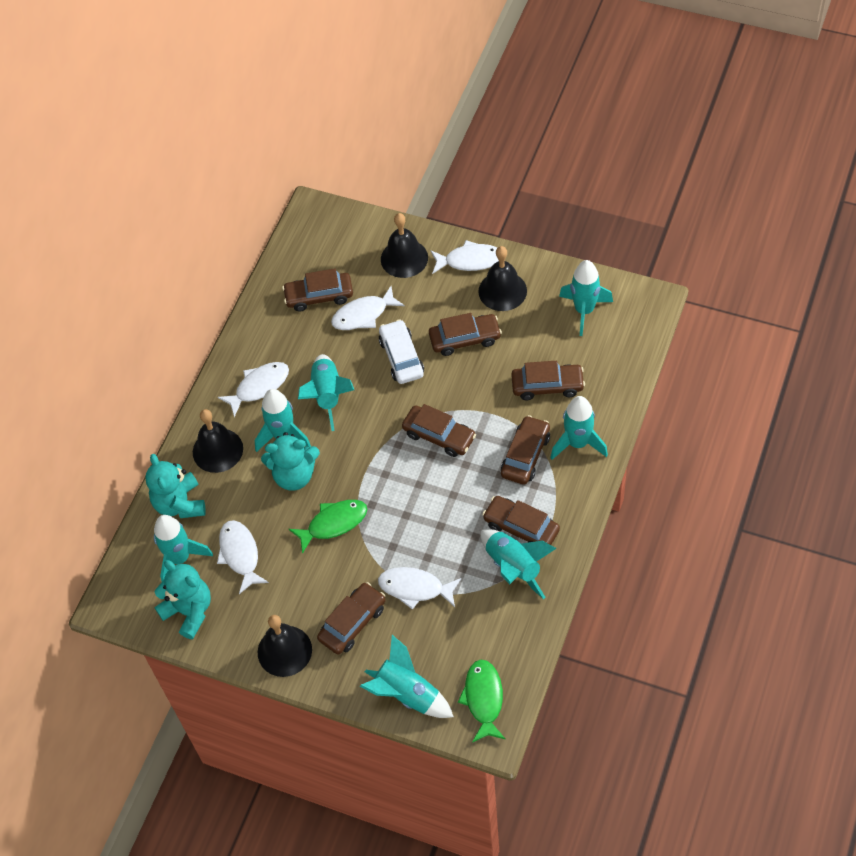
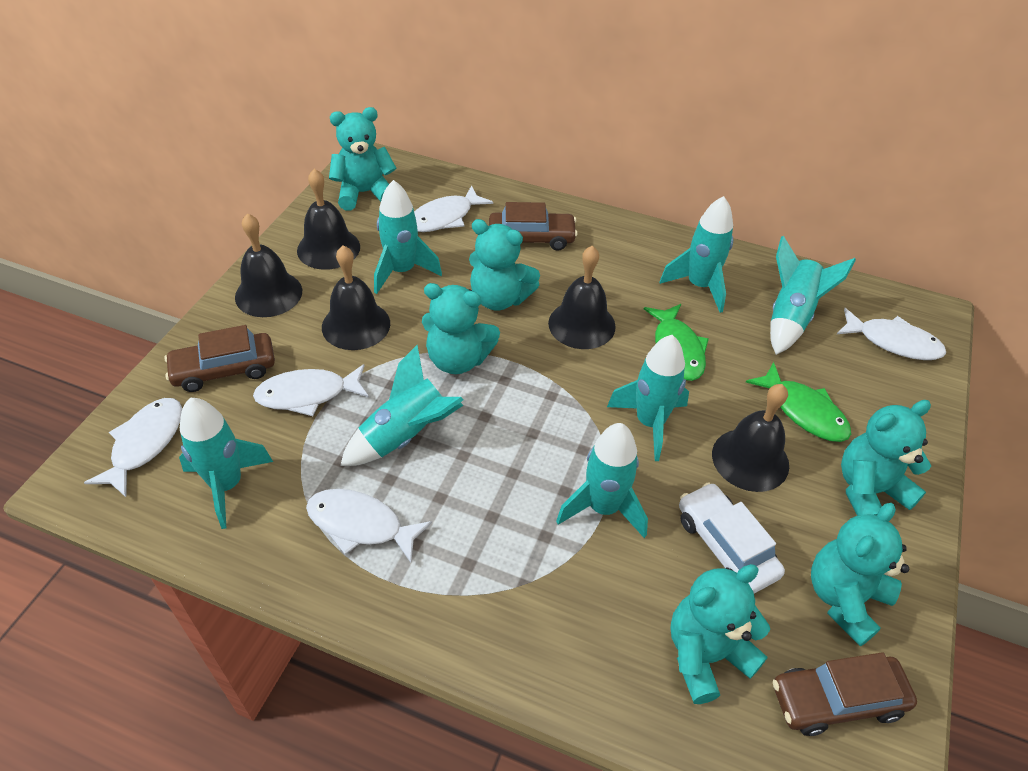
black bell: 4 -> 5
brown car: 7 -> 3
turquoise teddy bear: 3 -> 6

